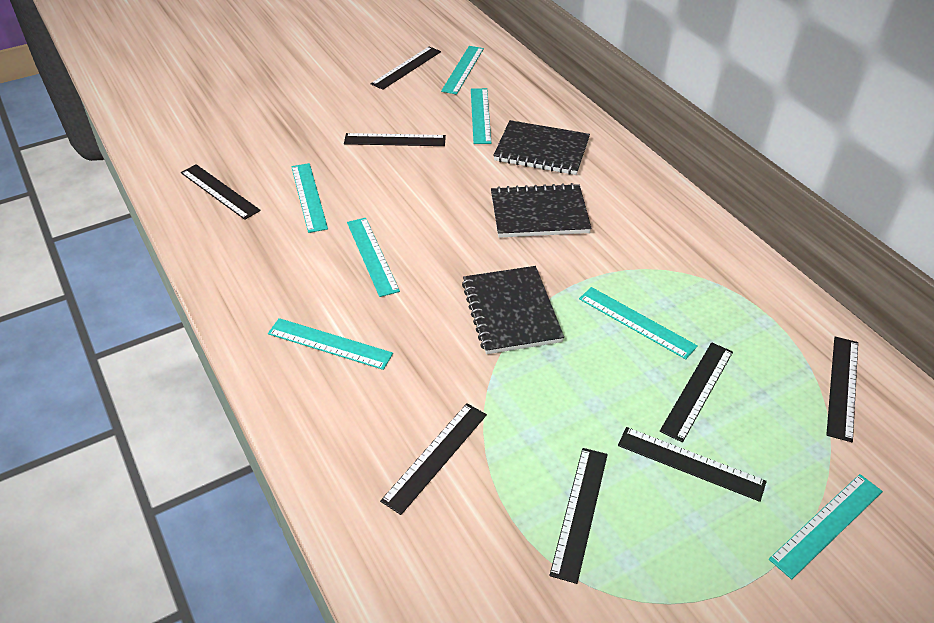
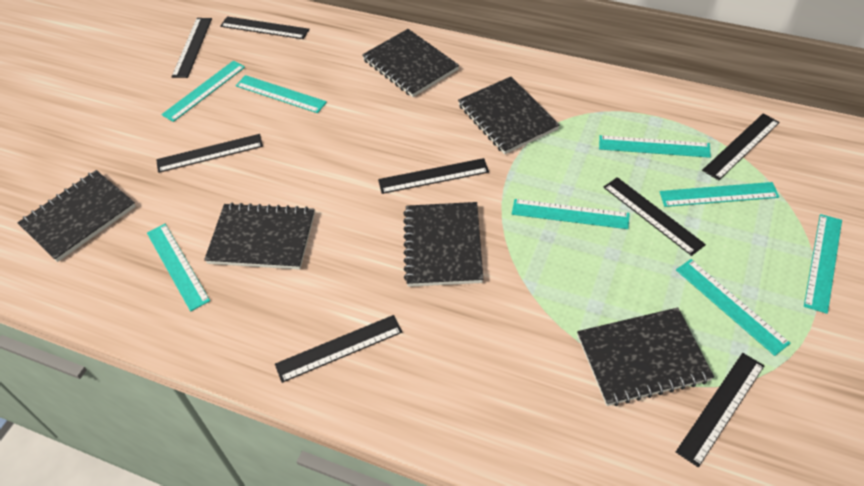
black notebook: 3 -> 6
turquoise ruler: 7 -> 8

